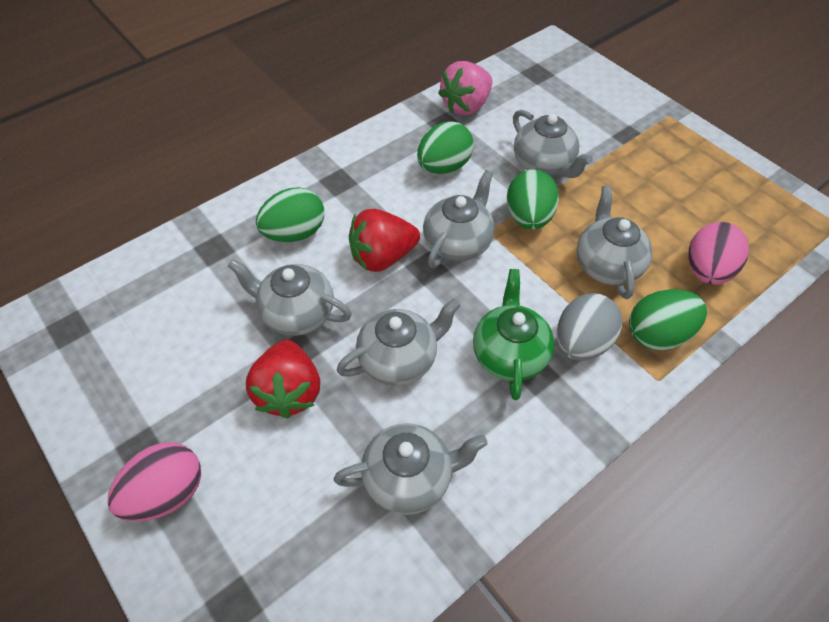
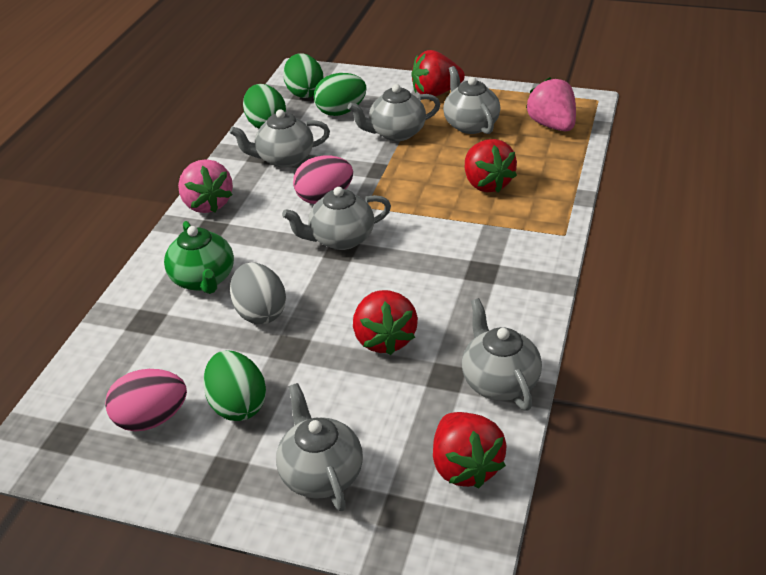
pink strawberry: 1 -> 2
red strawberry: 2 -> 4

